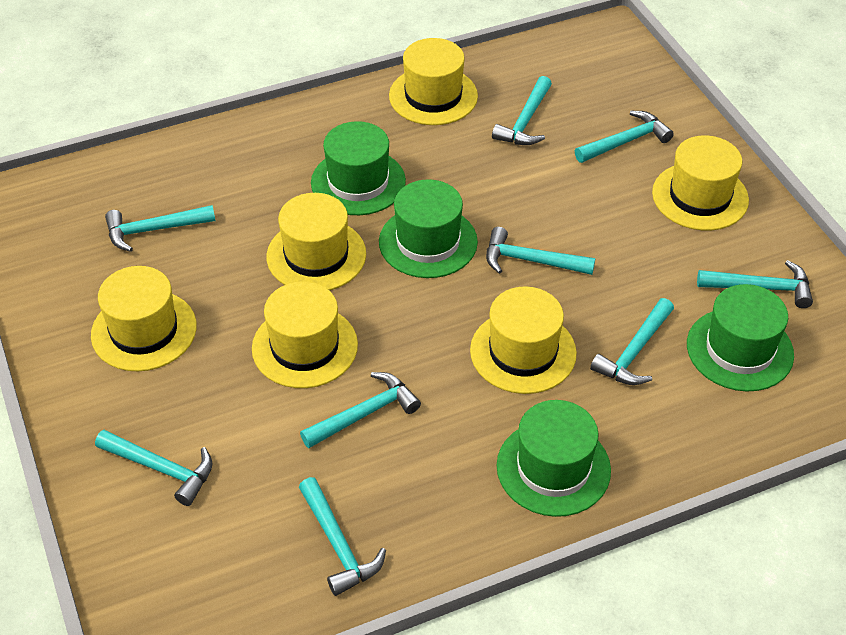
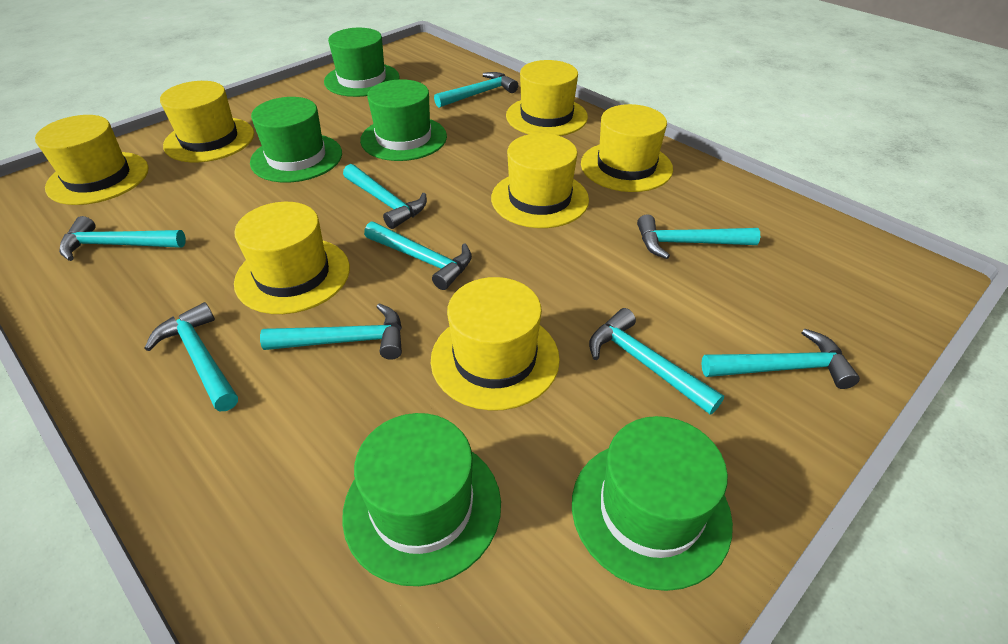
green hat: 4 -> 5
yellow hat: 6 -> 7

